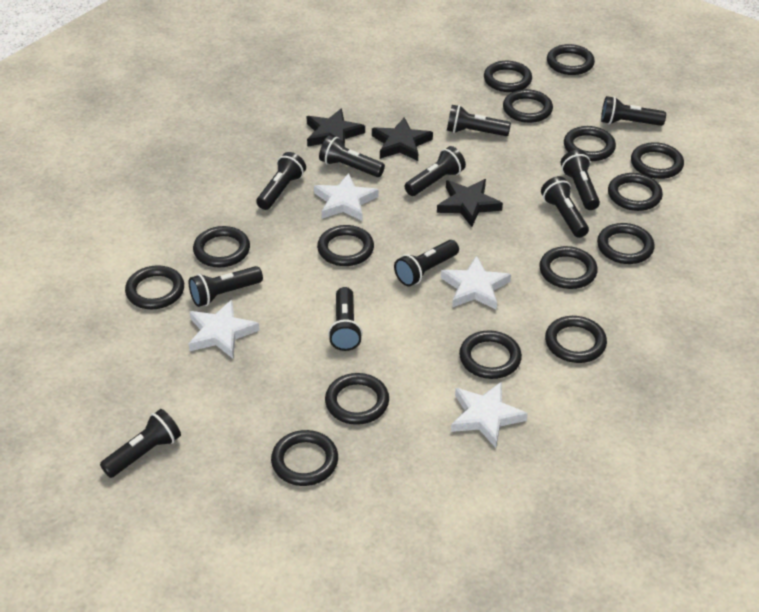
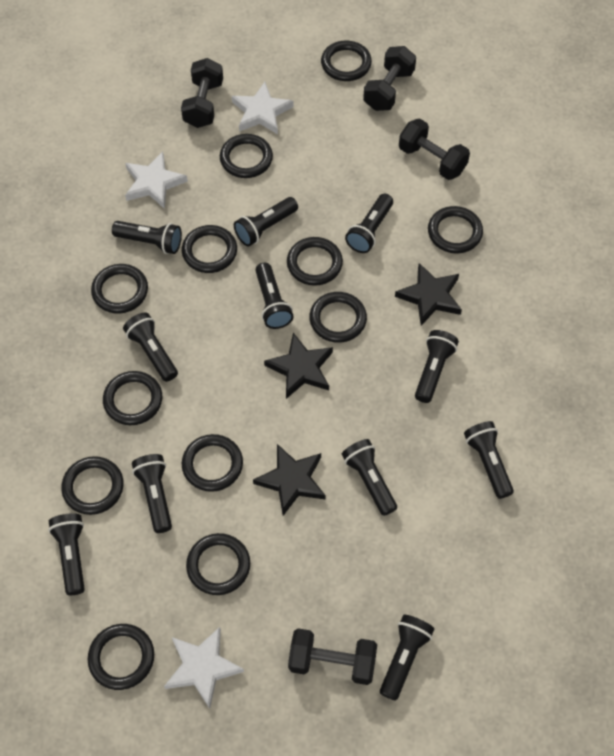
black dumbbell: 0 -> 4
black ring: 15 -> 12
white star: 4 -> 3

